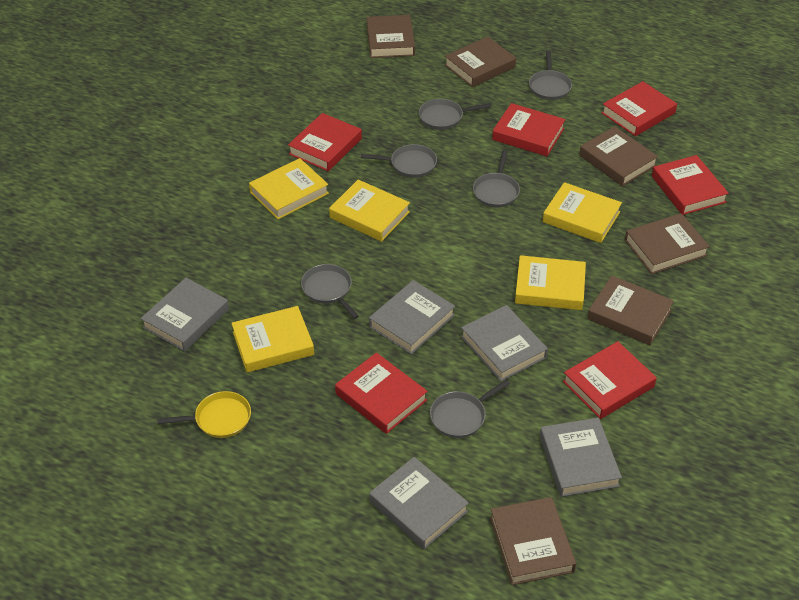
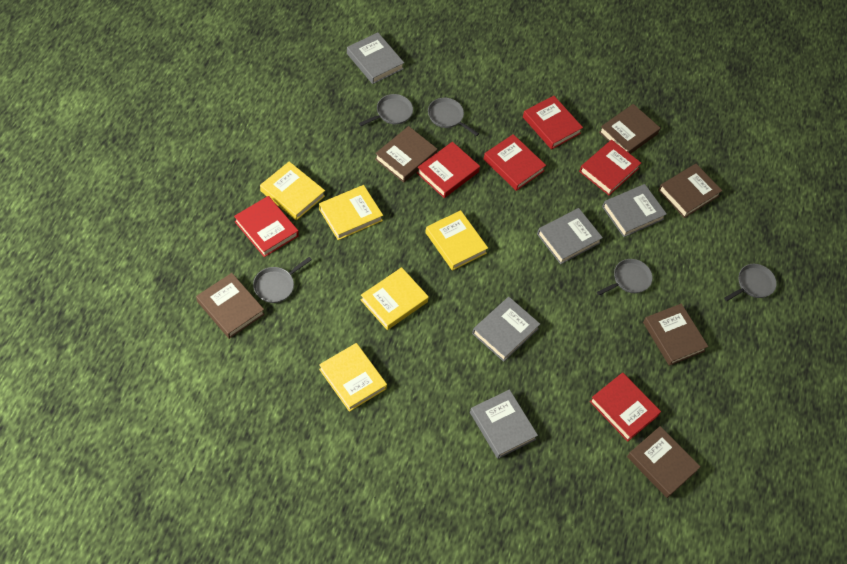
grey pan: 6 -> 5
yellow pan: 1 -> 0

